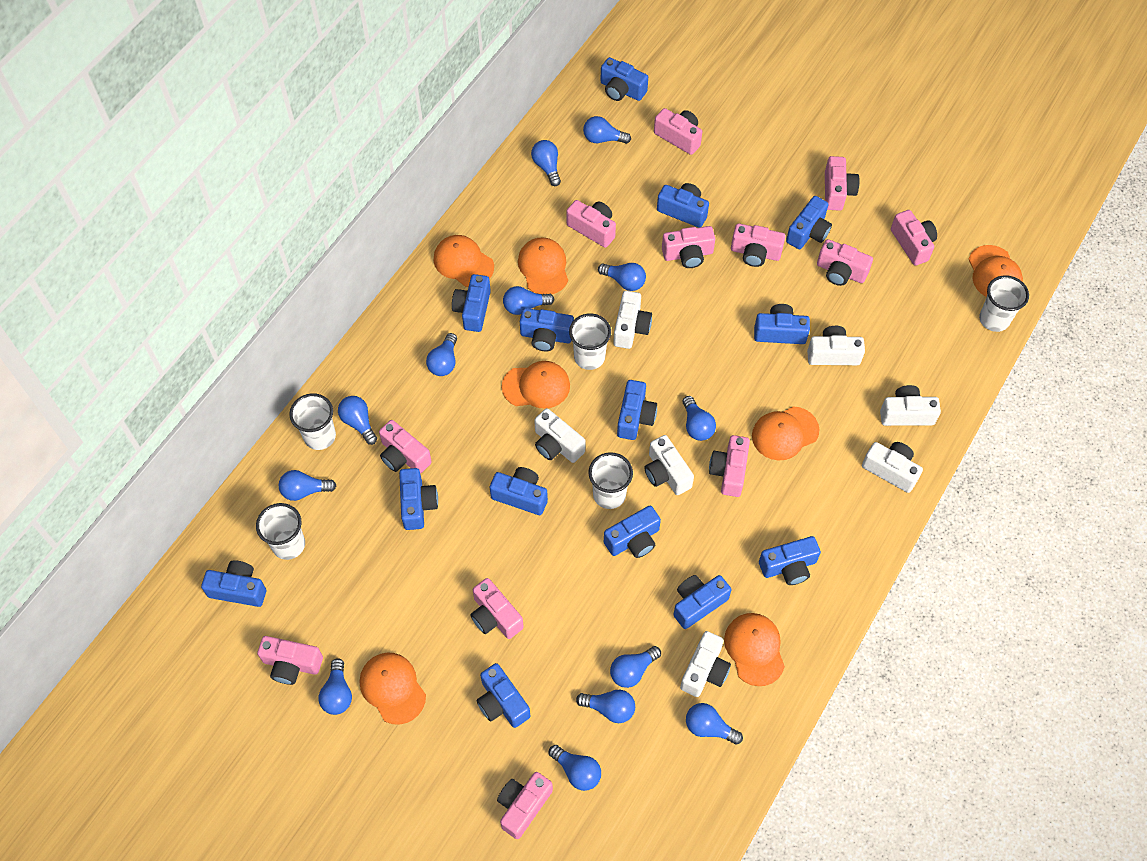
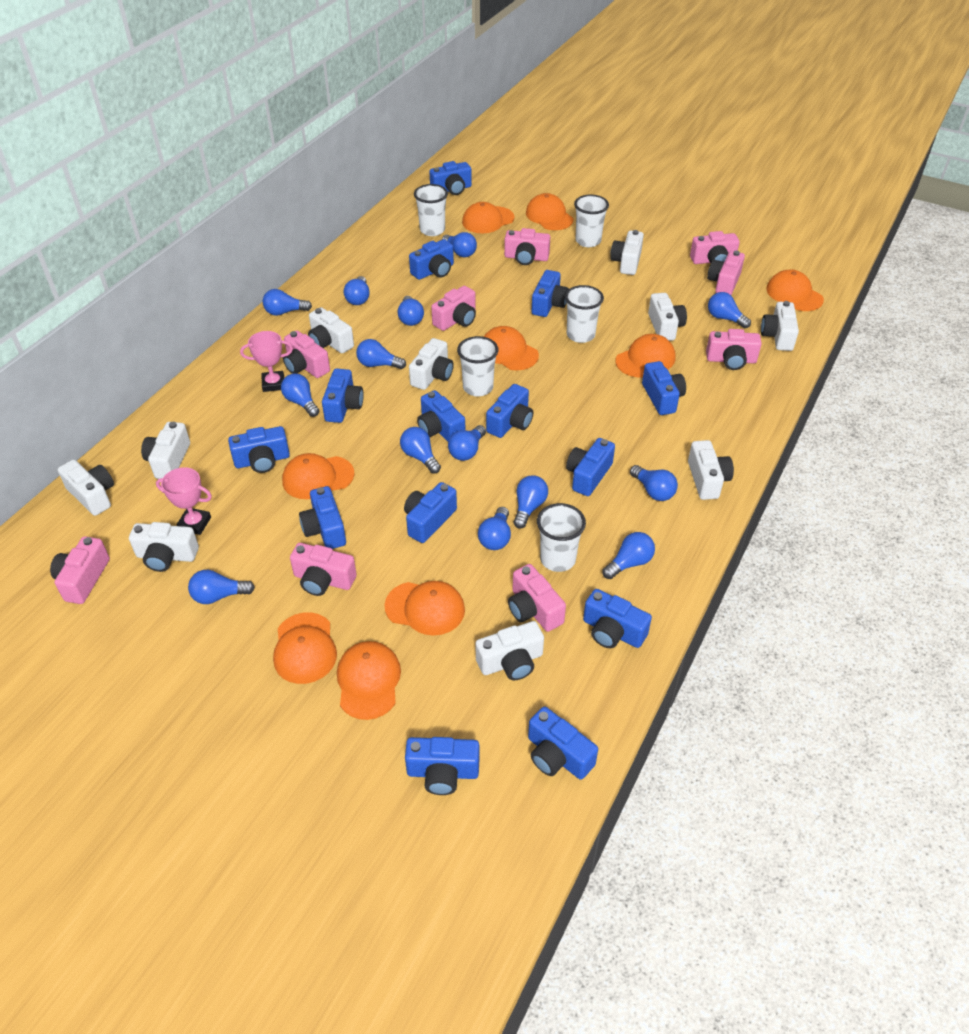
blue light bulb: 13 -> 14
orange cap: 7 -> 9
pink camera: 12 -> 9
pink trophy: 0 -> 2
white camera: 7 -> 10

